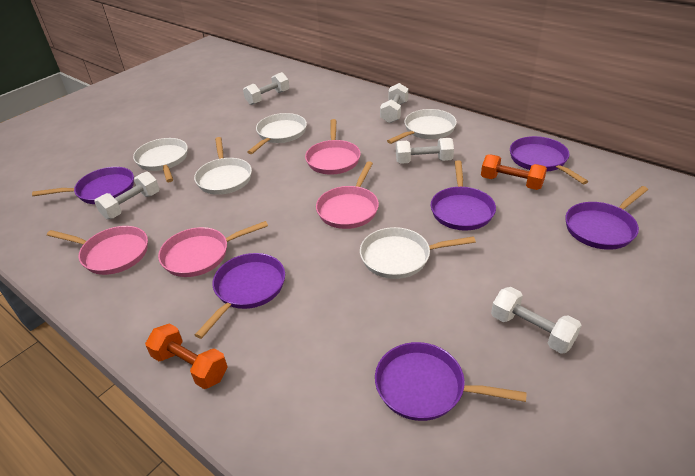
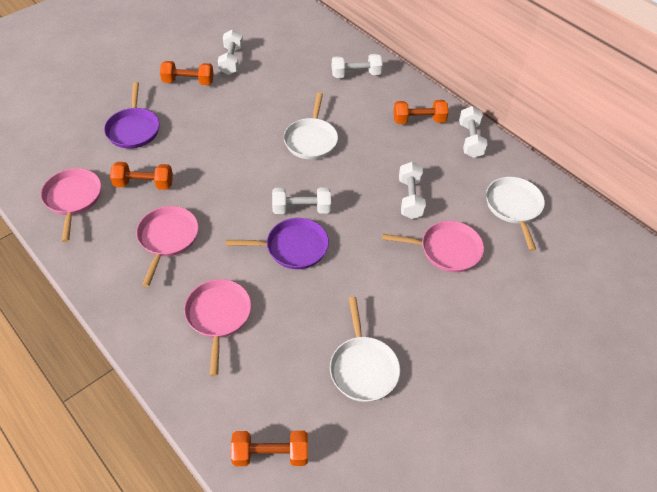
orange dumbbell: 2 -> 4
purple pan: 6 -> 2
white pan: 5 -> 3

